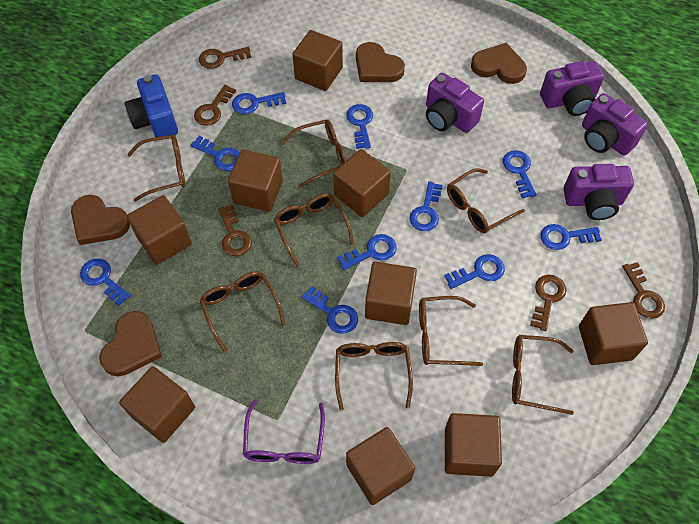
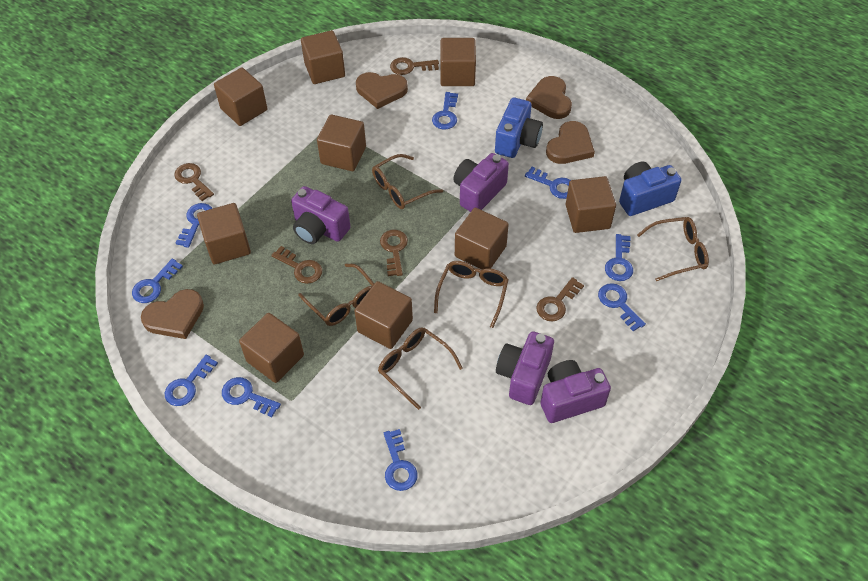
blue camera: 1 -> 2
blue key: 10 -> 9
brown glasses: 8 -> 5
purple glasses: 1 -> 0

